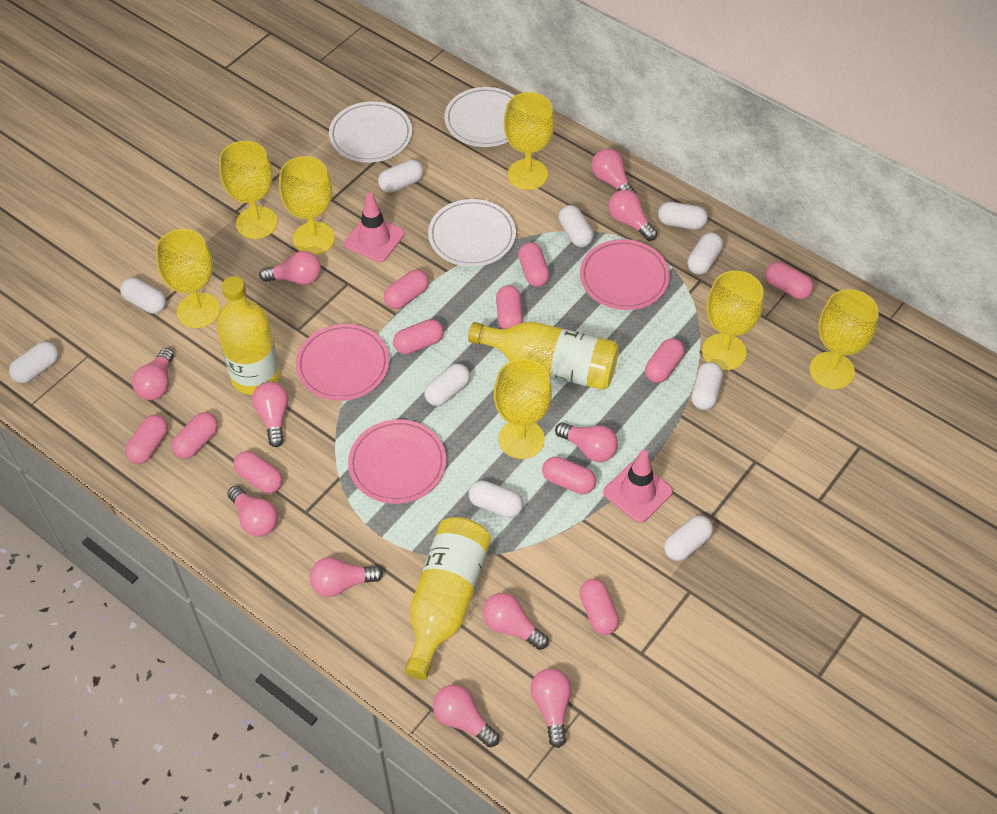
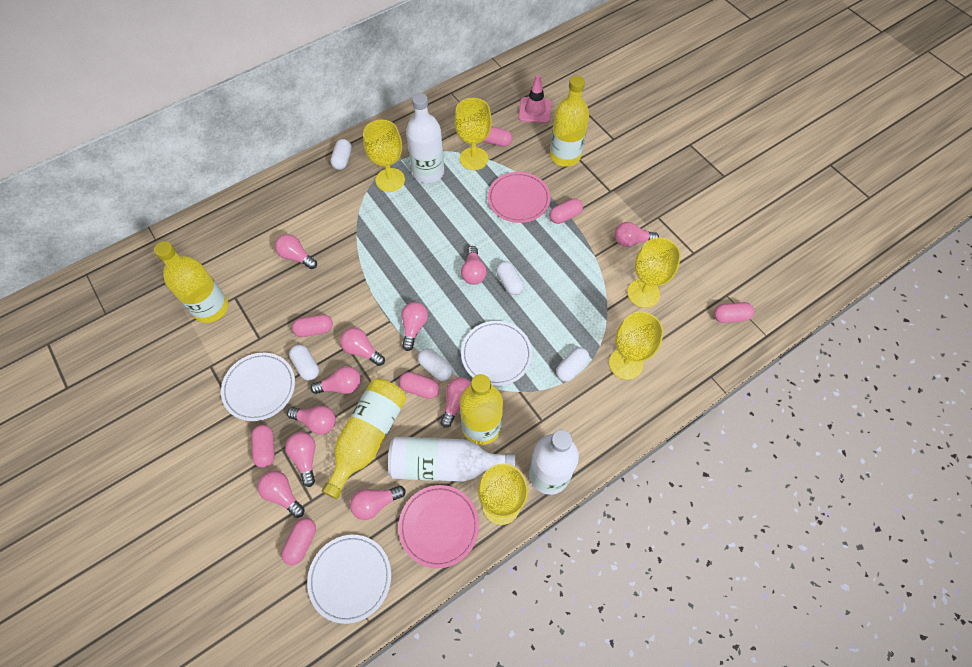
pink capsule: 11 -> 7
pink plate: 3 -> 2
pink traffic cone: 2 -> 1
white bottle: 0 -> 3
white capsule: 10 -> 5
yellow bottle: 3 -> 4
yellow goblet: 7 -> 5

